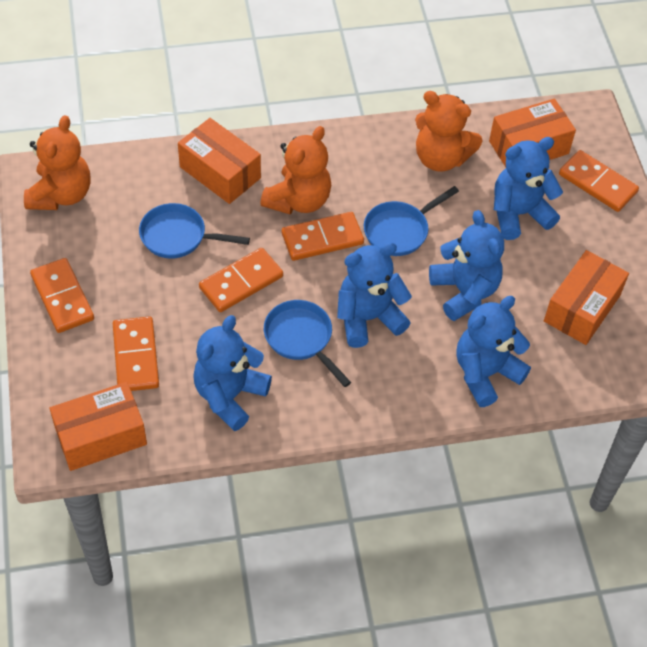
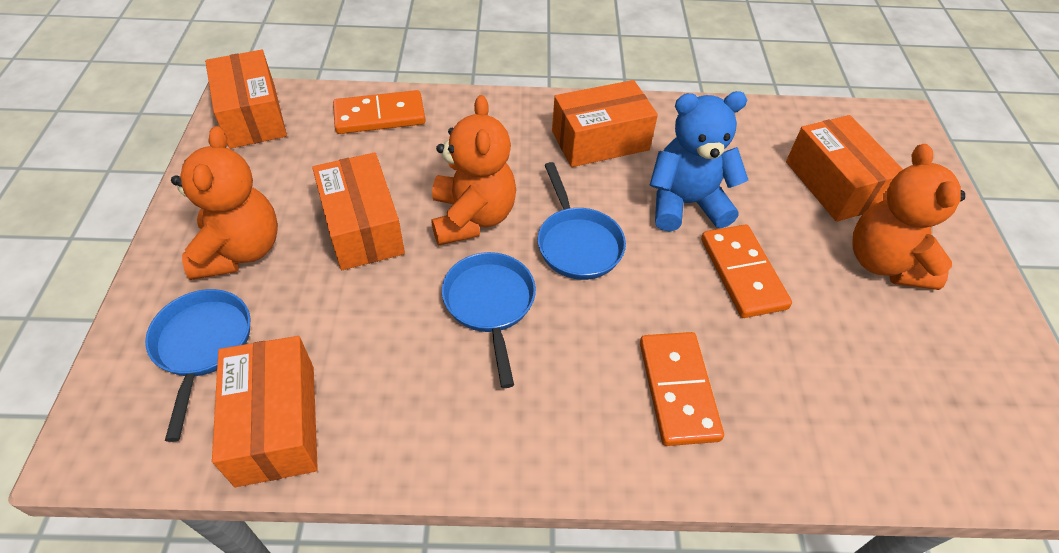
blue teddy bear: 5 -> 1
orange box: 4 -> 5
orange domino: 5 -> 3

